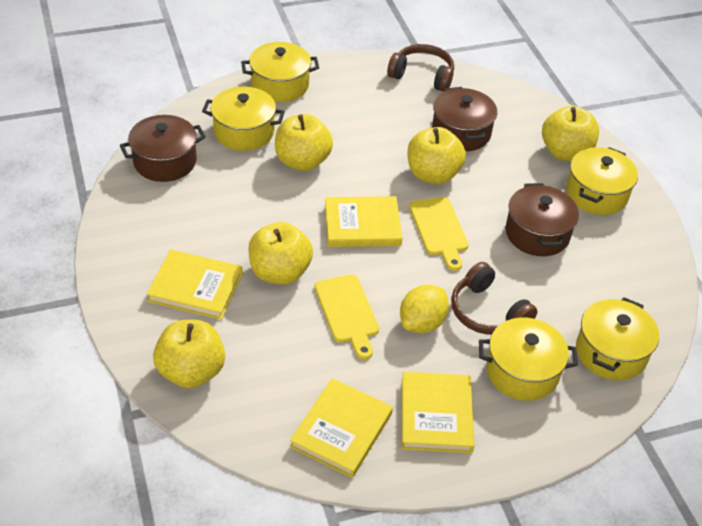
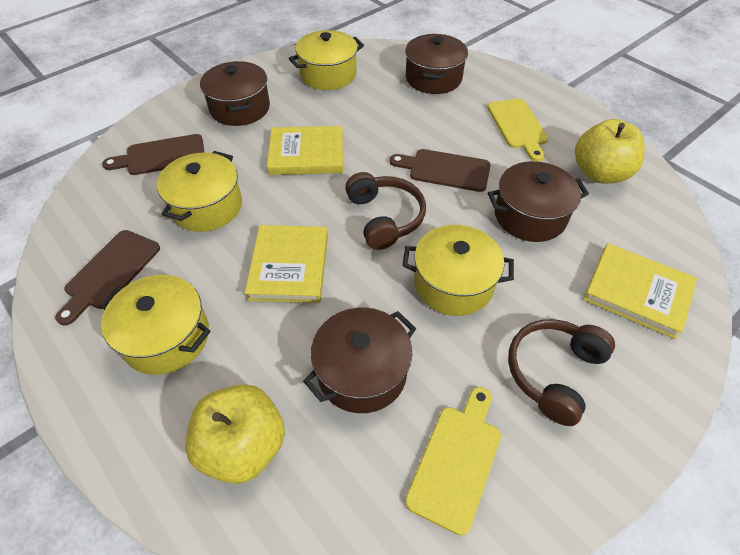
brown cutting board: 0 -> 3
brown pot: 3 -> 4
yellow apple: 5 -> 2
yellow book: 4 -> 3
yellow lemon: 1 -> 0
yellow pot: 5 -> 4

